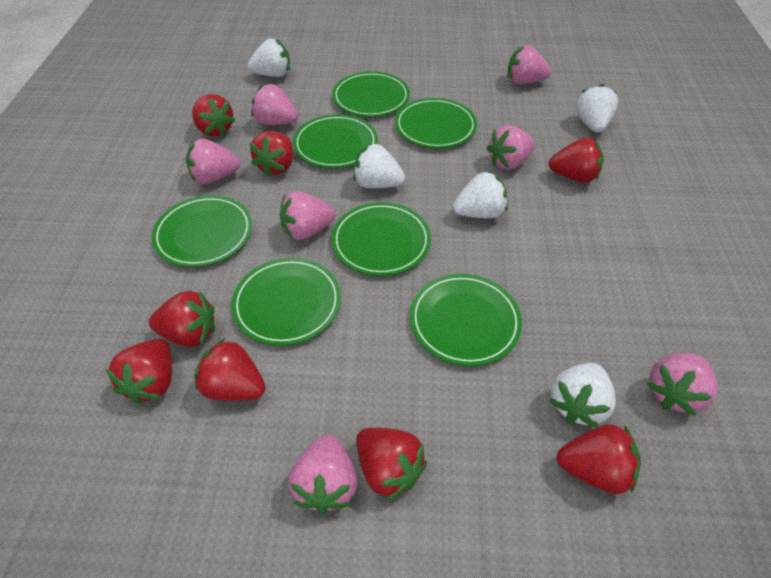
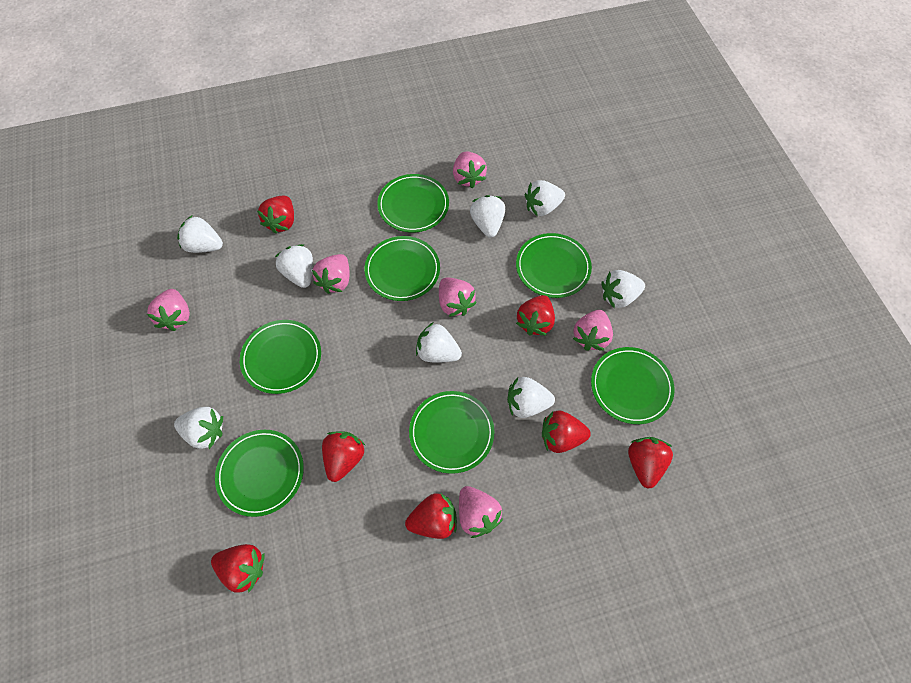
pink strawberry: 7 -> 6
red strawberry: 8 -> 7
white strawberry: 5 -> 8

